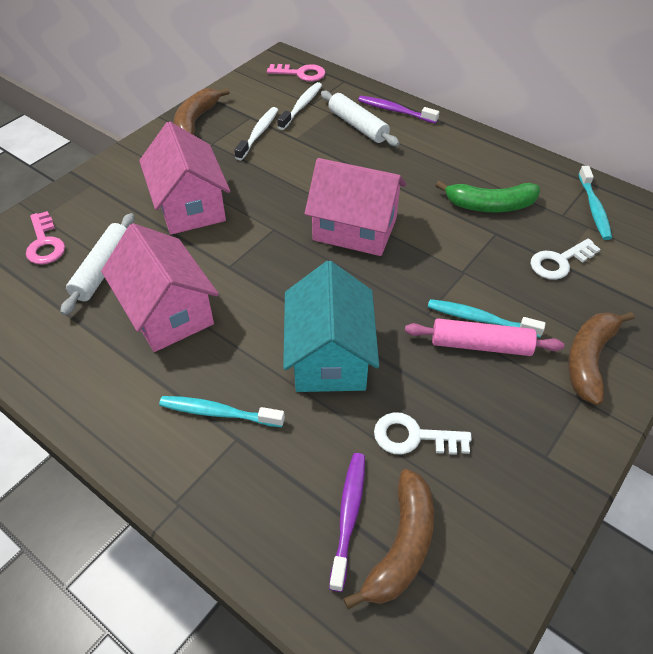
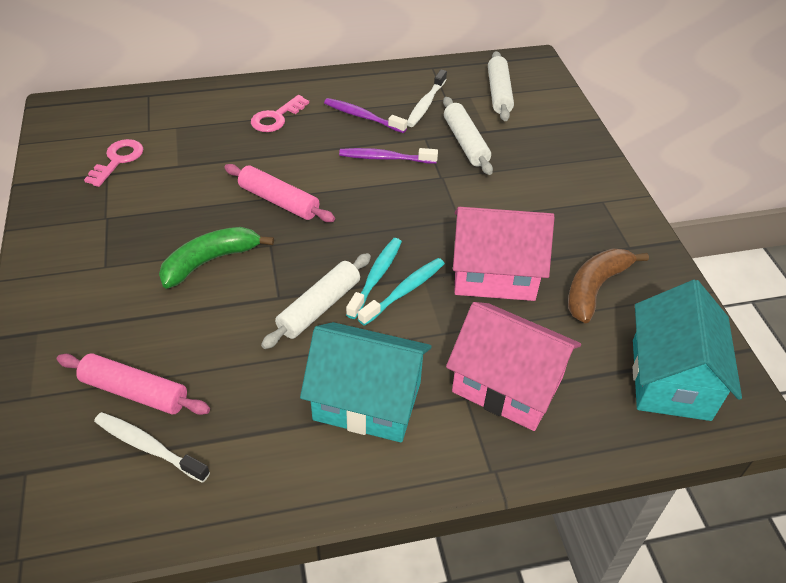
brown banana: 3 -> 1
pink house: 3 -> 2
pink rolling pin: 1 -> 2
turquoise house: 1 -> 2
turquoise toothbrush: 3 -> 2
white key: 2 -> 0
white rolling pin: 2 -> 3

